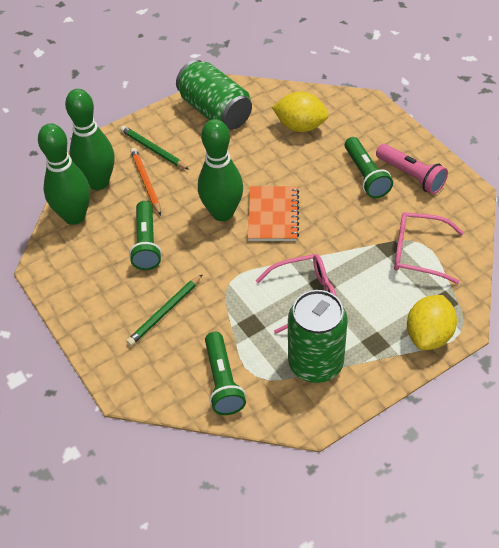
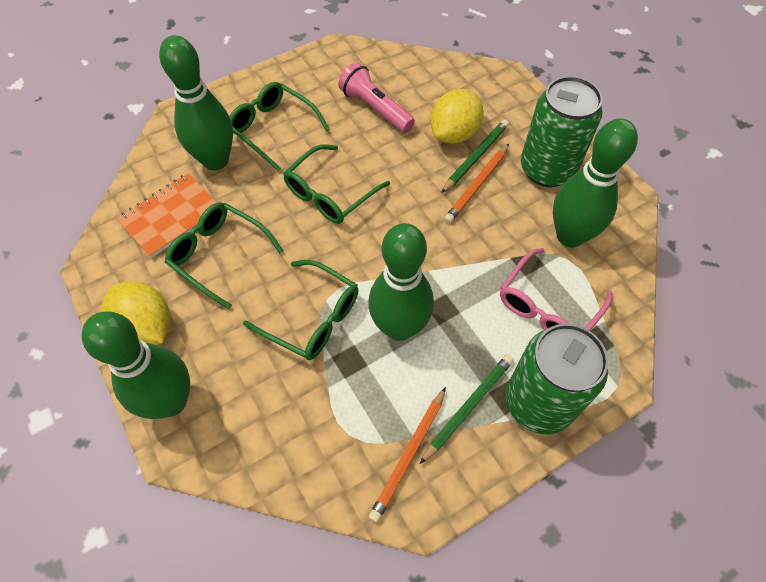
green bowling pin: 3 -> 4
green flashlight: 3 -> 0
green glasses: 0 -> 4
orange pencil: 1 -> 2
pink glasses: 2 -> 1

